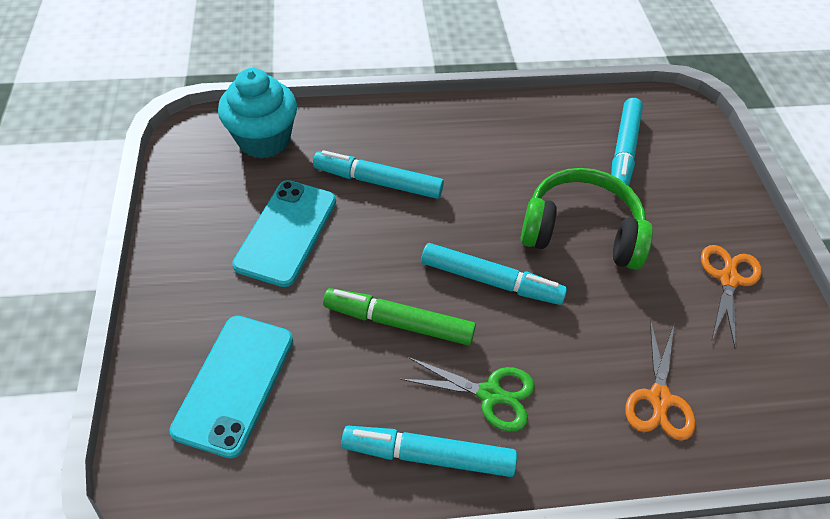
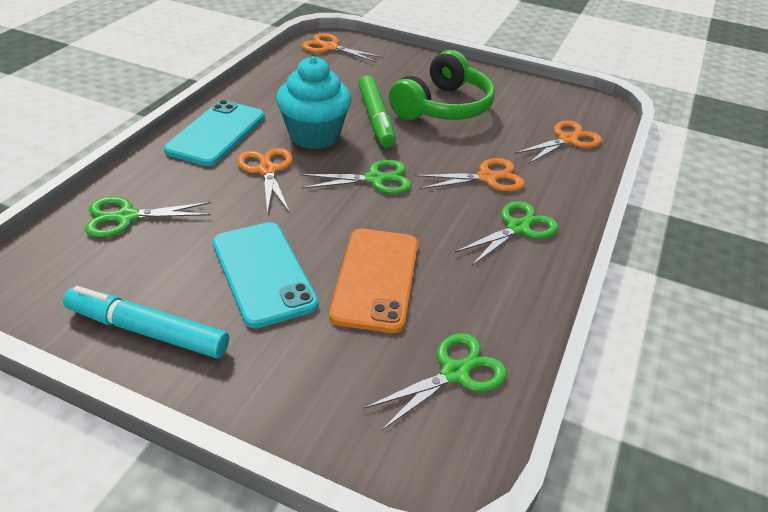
green scissors: 1 -> 4
orange phone: 0 -> 1
orange scissors: 2 -> 4
turquoise marker: 4 -> 1

